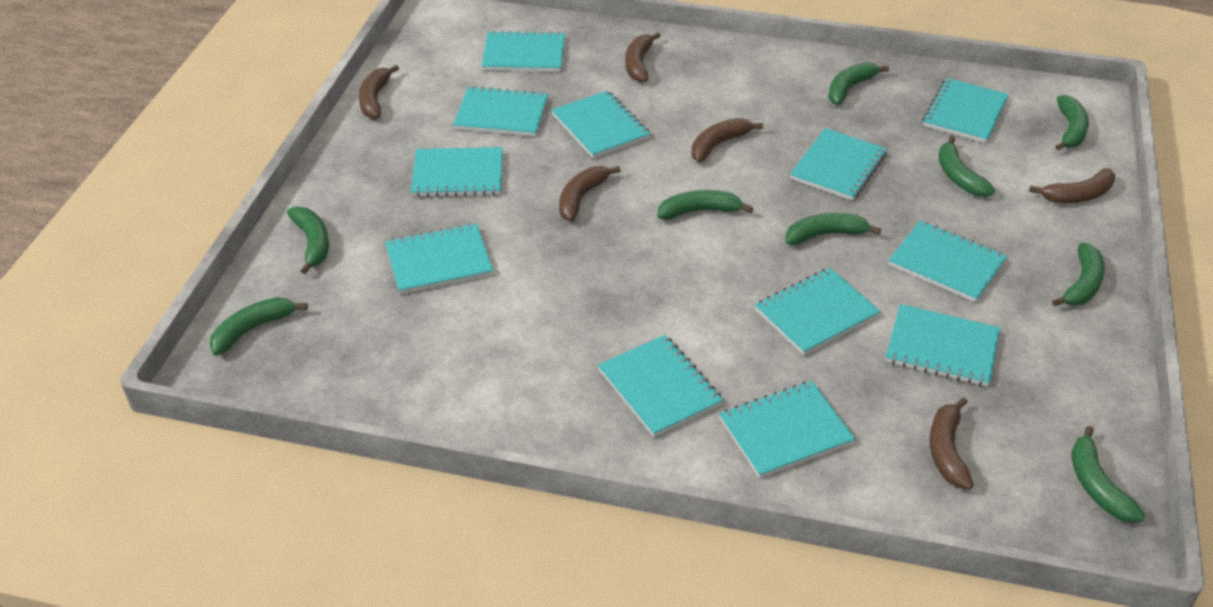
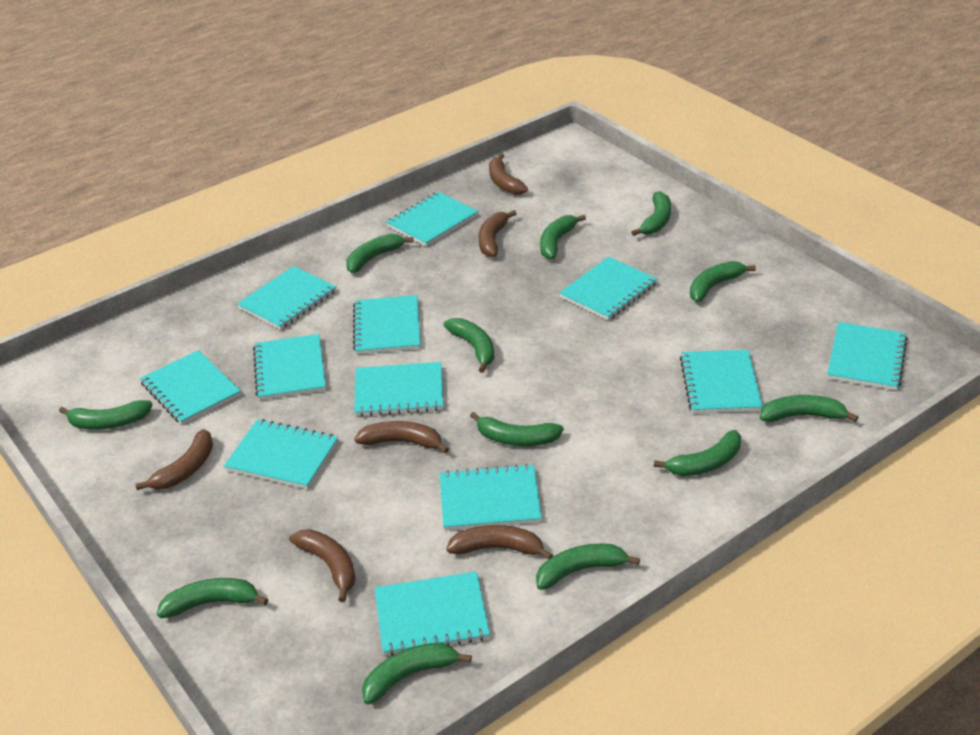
green banana: 9 -> 12

